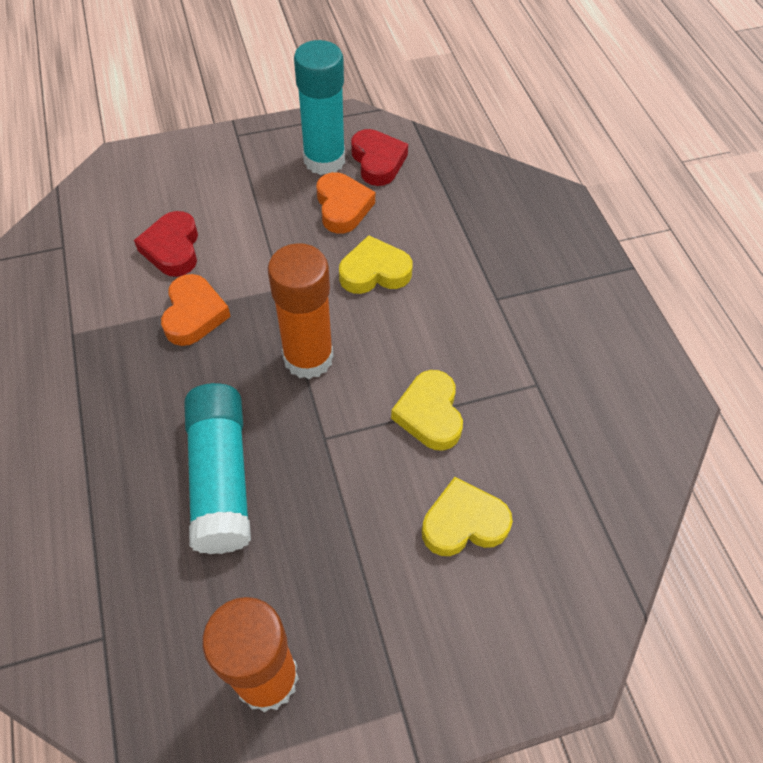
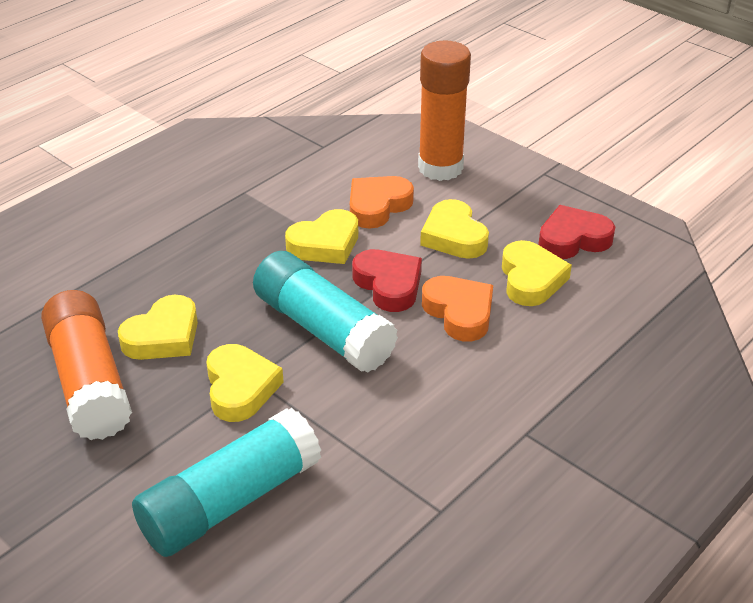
yellow heart: 3 -> 5

